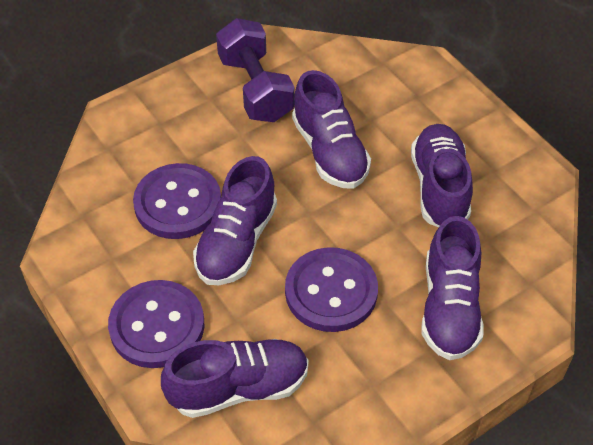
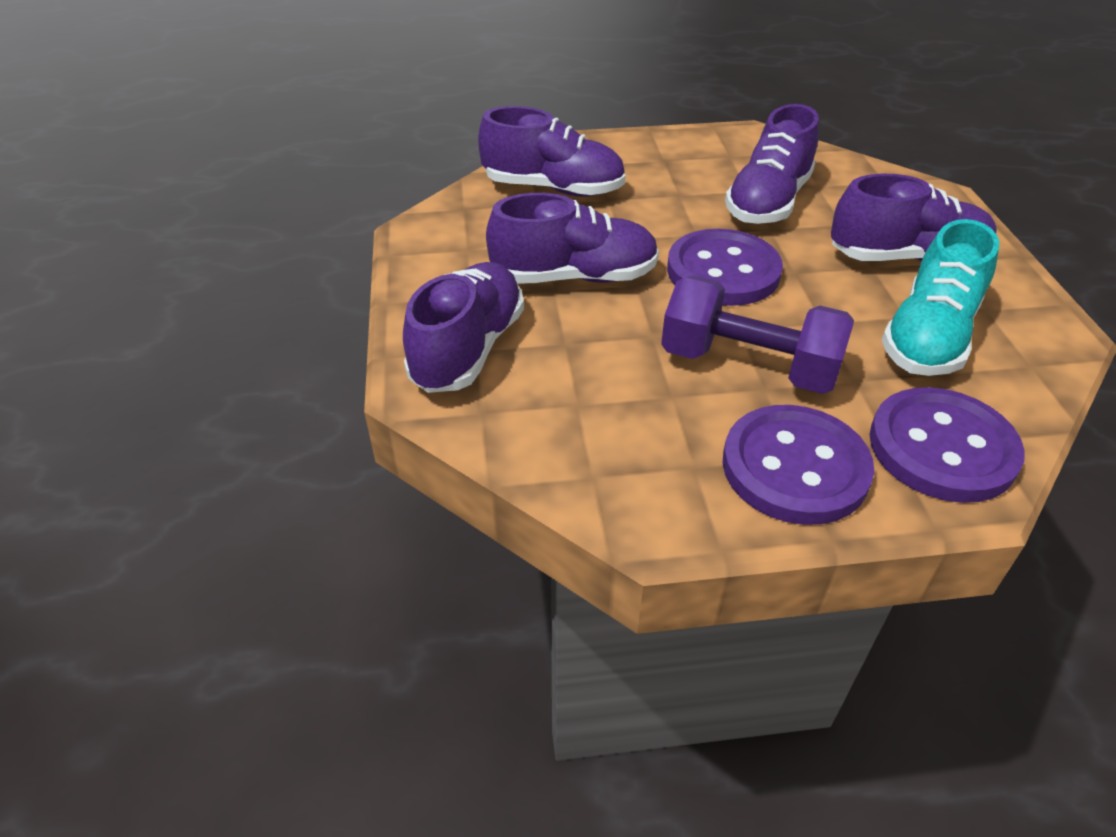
turquoise shoe: 0 -> 1

